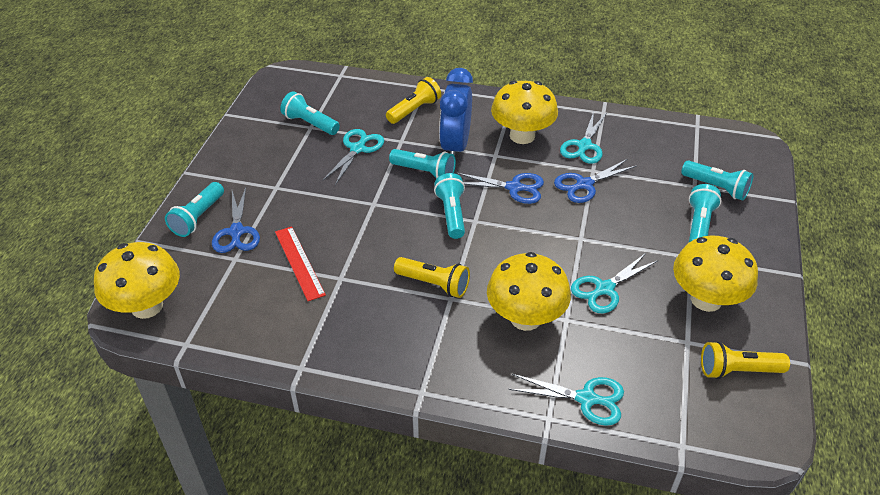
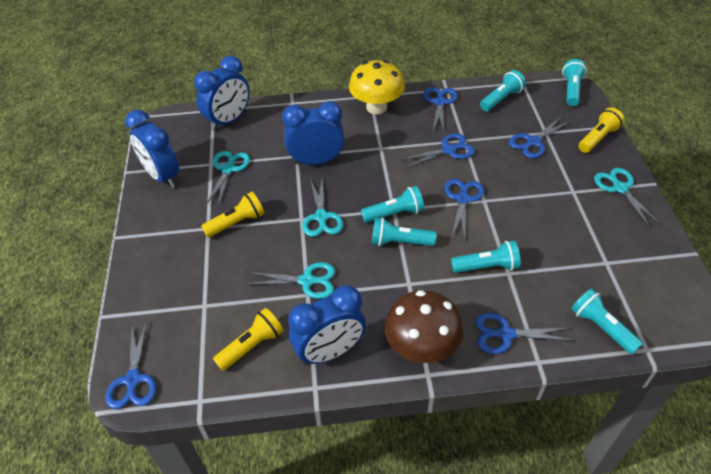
blue clock: 1 -> 4
blue scissors: 3 -> 6
brown mushroom: 0 -> 1
red ruler: 1 -> 0
yellow mushroom: 4 -> 1

